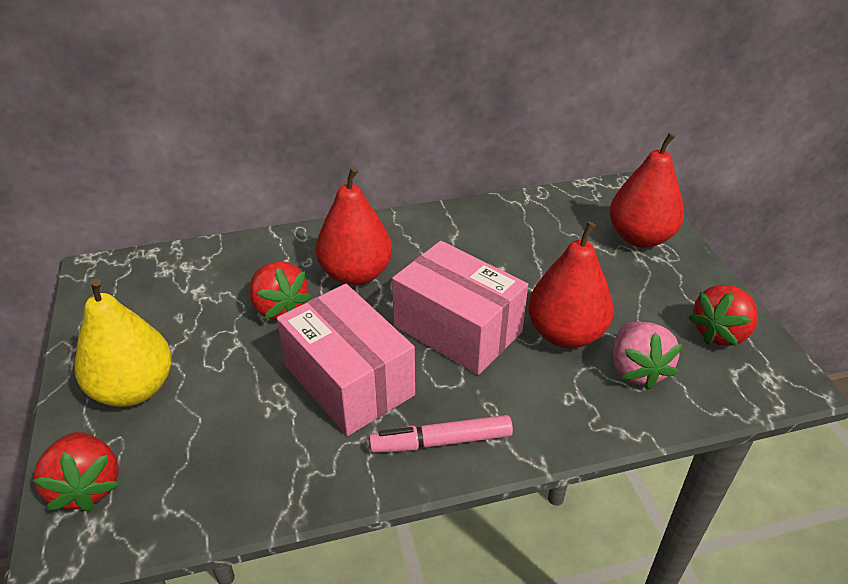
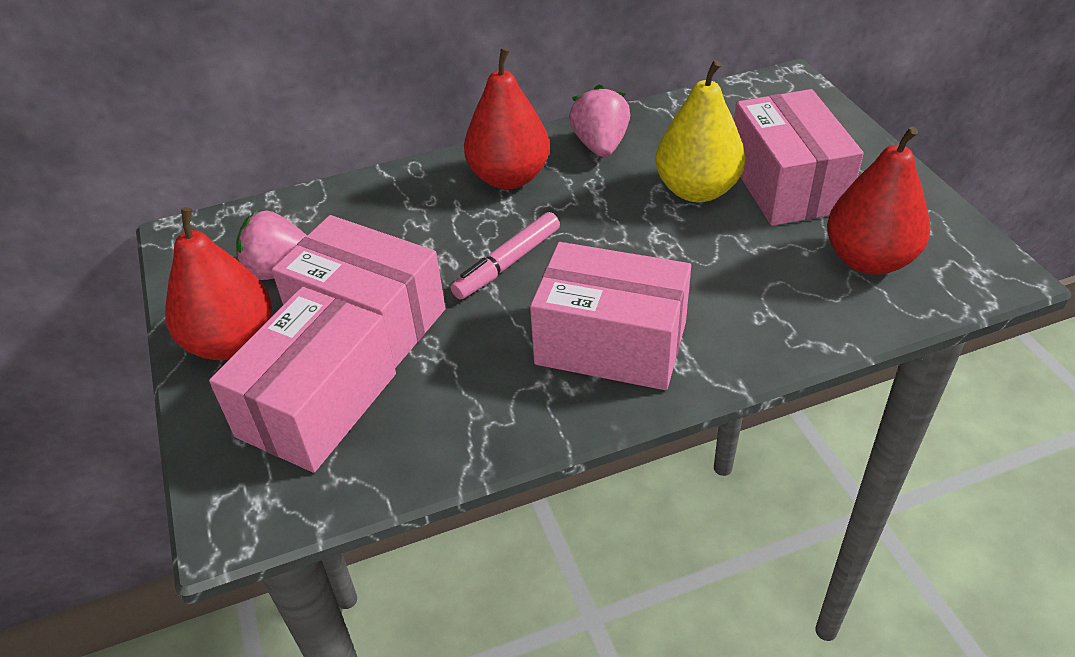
pink box: 2 -> 4
pink strawberry: 1 -> 2
red strawberry: 3 -> 0

